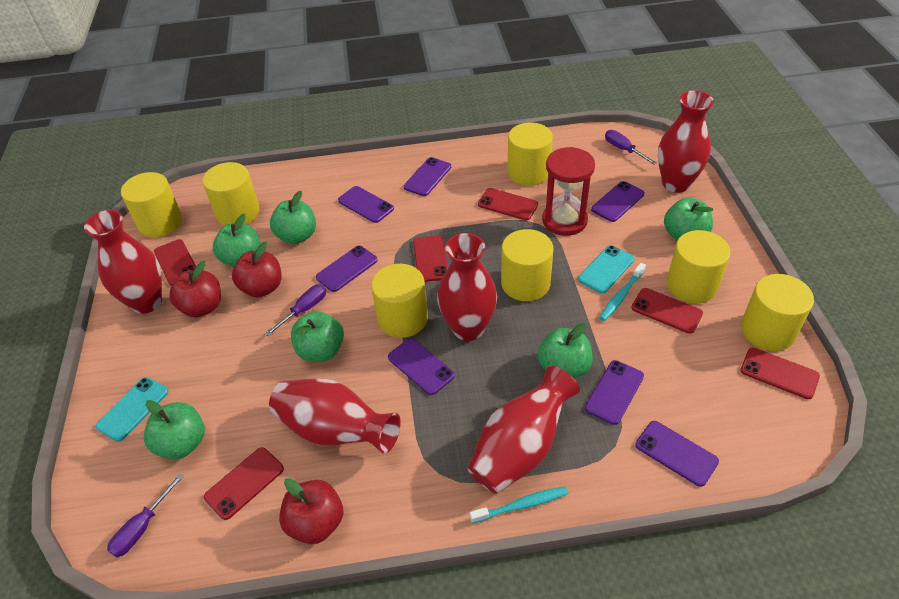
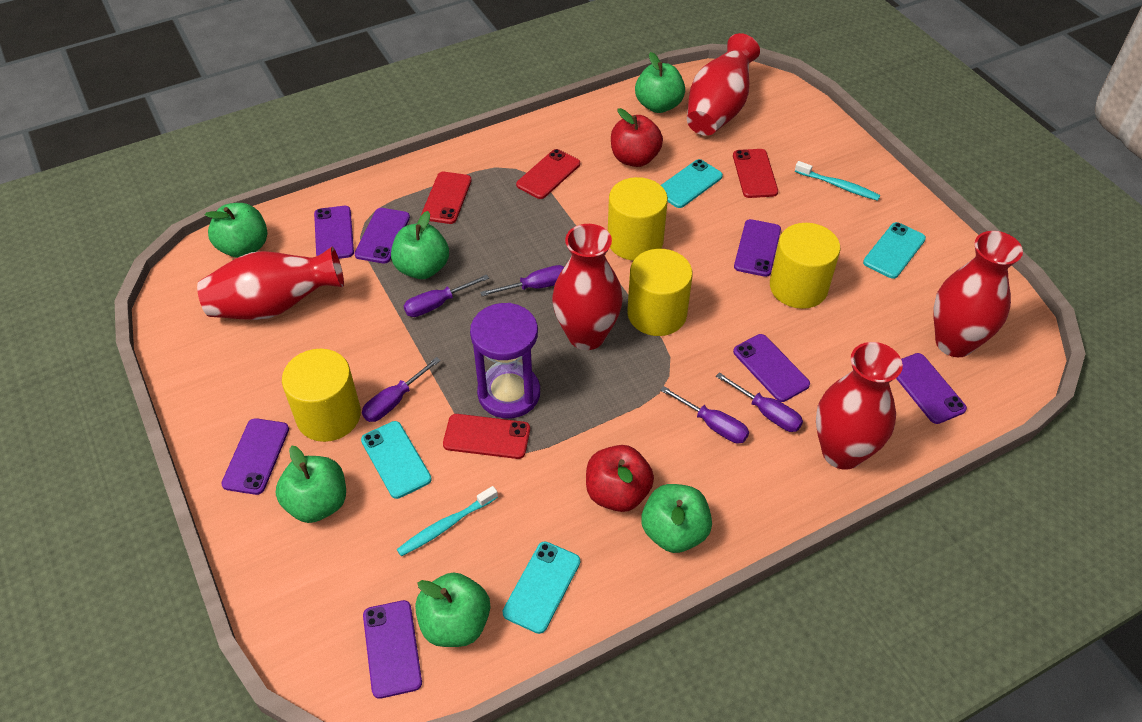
purple hourglass: 0 -> 1
purple screwdriver: 3 -> 5
red apple: 3 -> 2
red hourglass: 1 -> 0
red phone: 6 -> 4
turquoise phone: 2 -> 4
yellow cylinder: 7 -> 4

